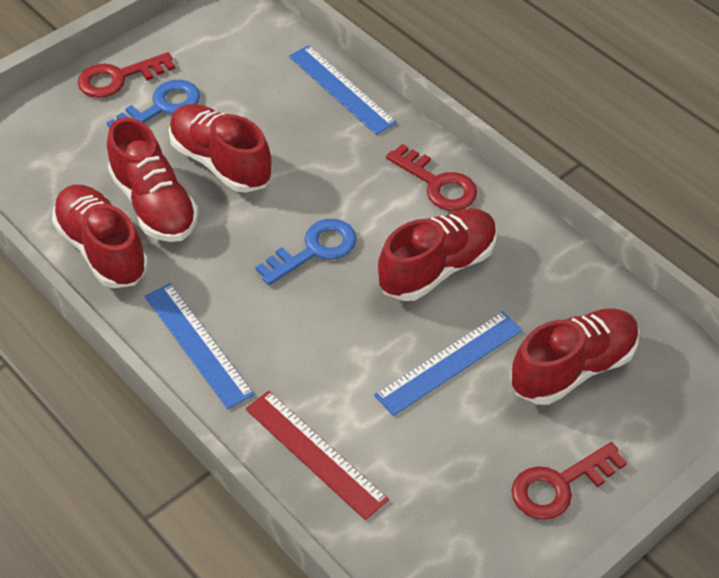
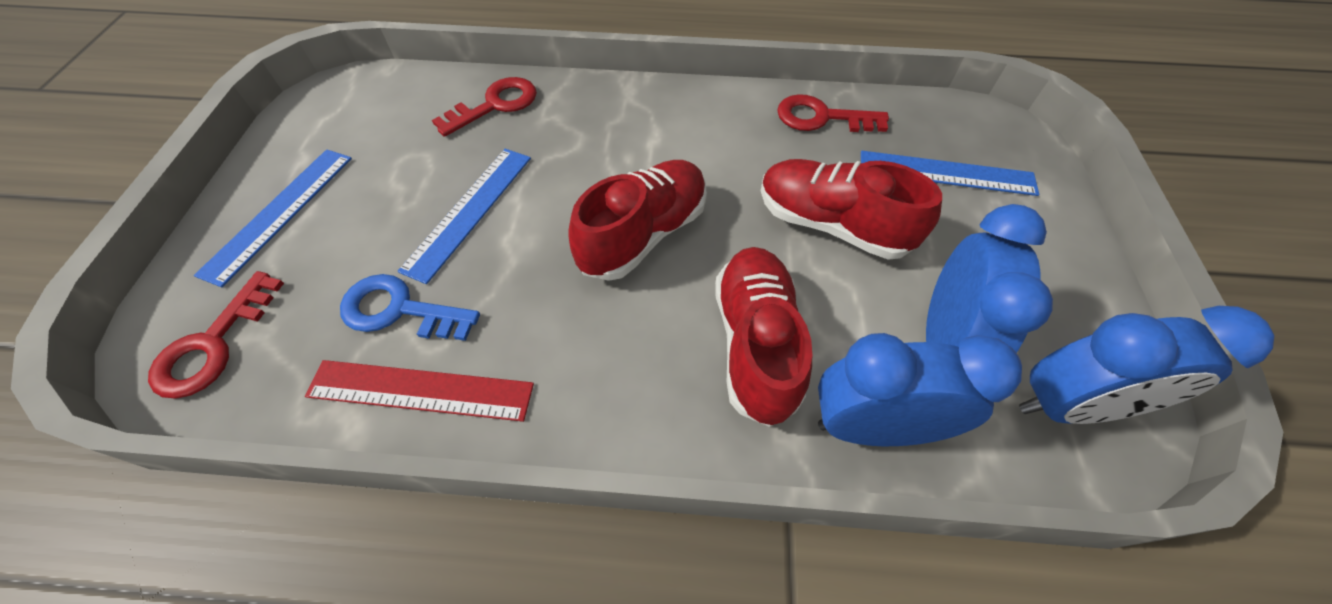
blue clock: 0 -> 3
blue key: 2 -> 1
red shoe: 5 -> 3

